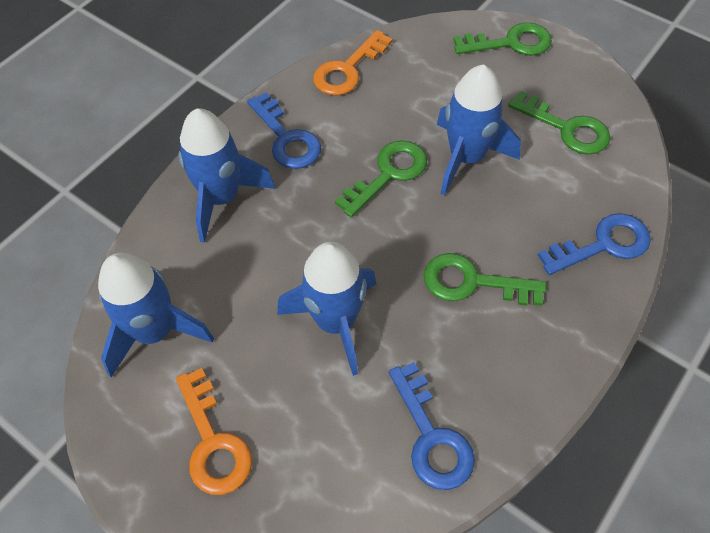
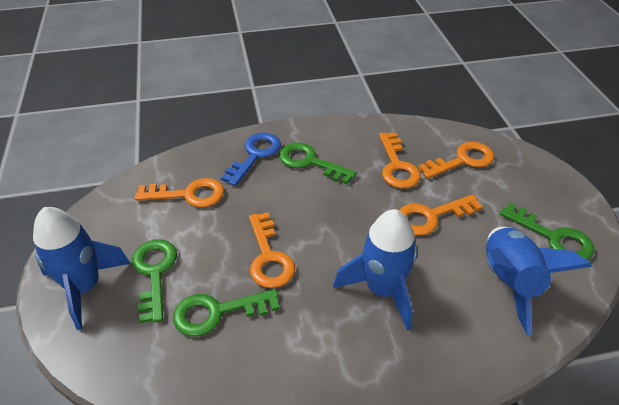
blue key: 3 -> 1
blue rocket: 4 -> 3
orange key: 2 -> 5

